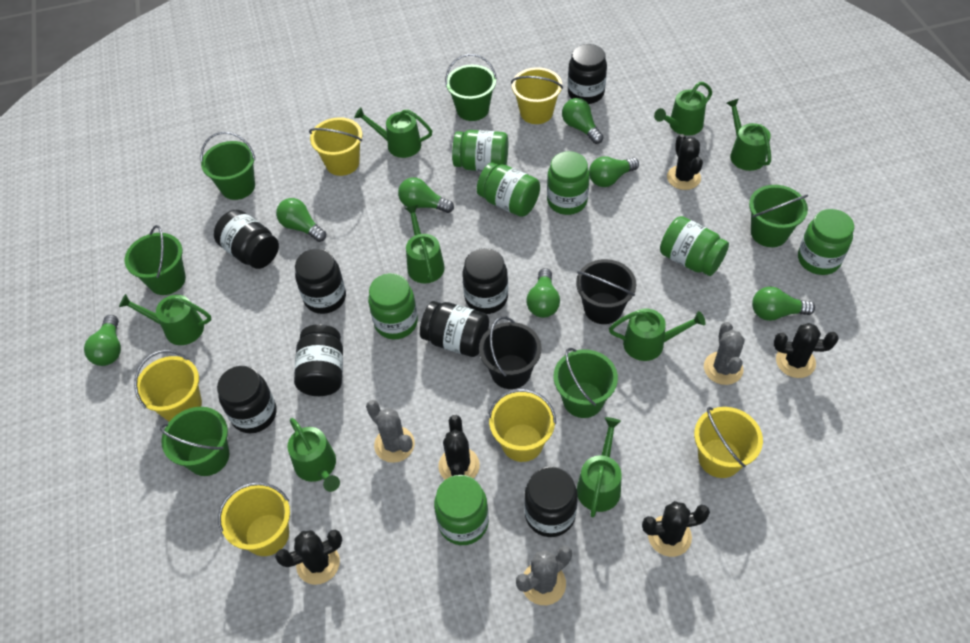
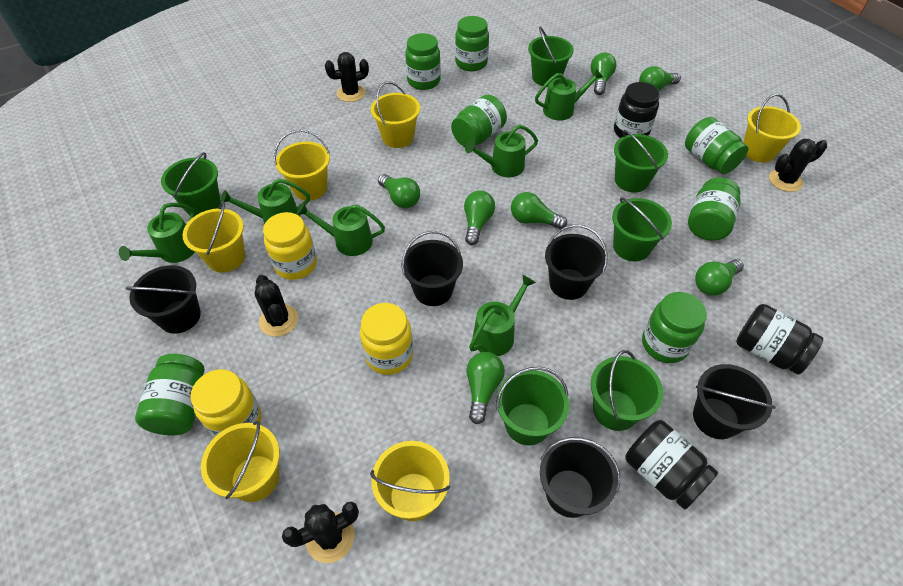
black bucket: 2 -> 5
black cactus: 5 -> 4
black jar: 8 -> 3
green watering can: 8 -> 6
grey cactus: 3 -> 0
yellow jar: 0 -> 3

